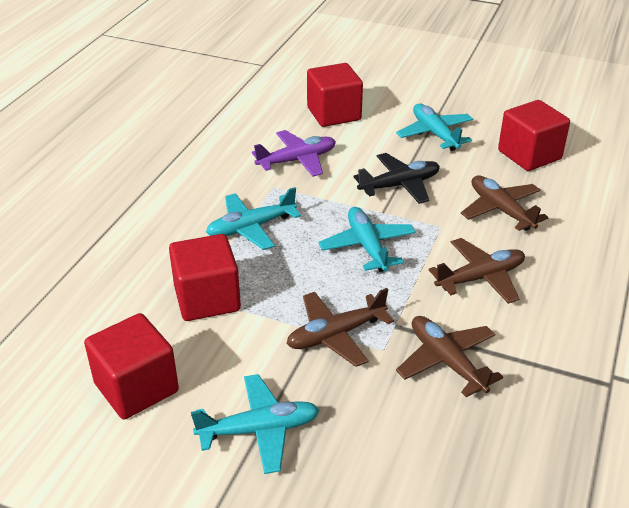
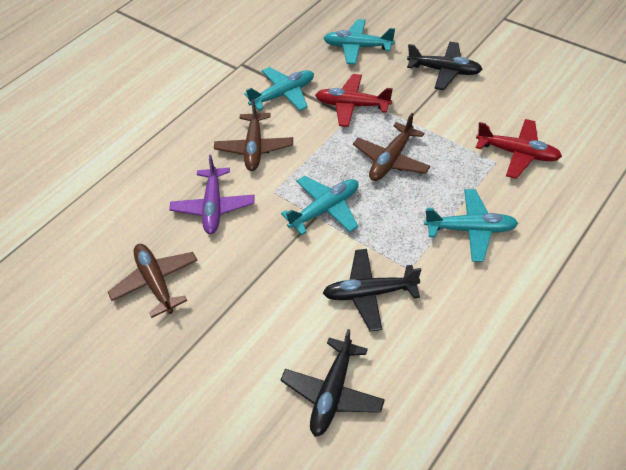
black plane: 1 -> 3
brown plane: 4 -> 3
red cube: 4 -> 0
red plane: 0 -> 2

